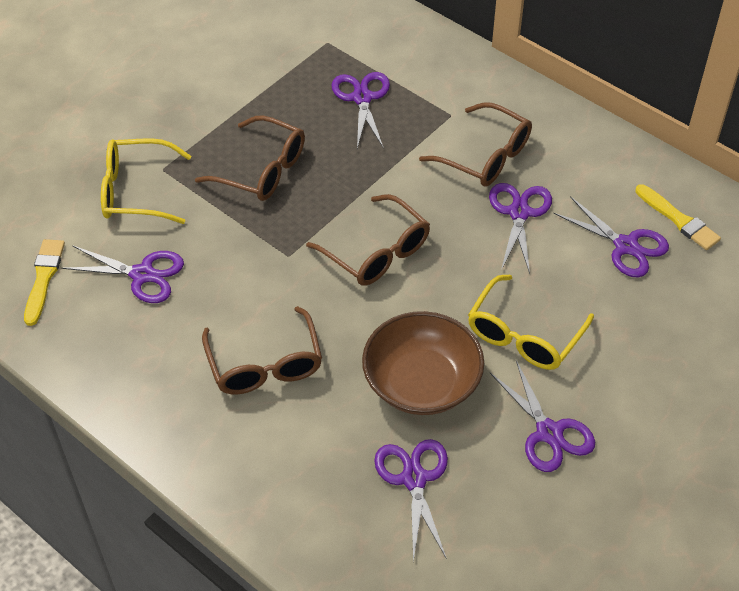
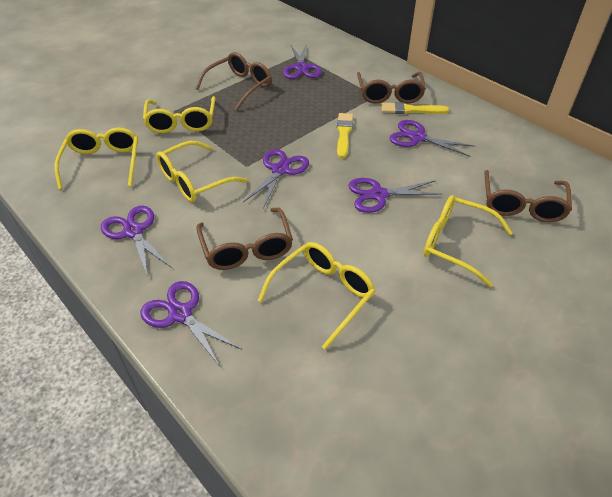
brown bowl: 1 -> 0
yellow glasses: 2 -> 5

